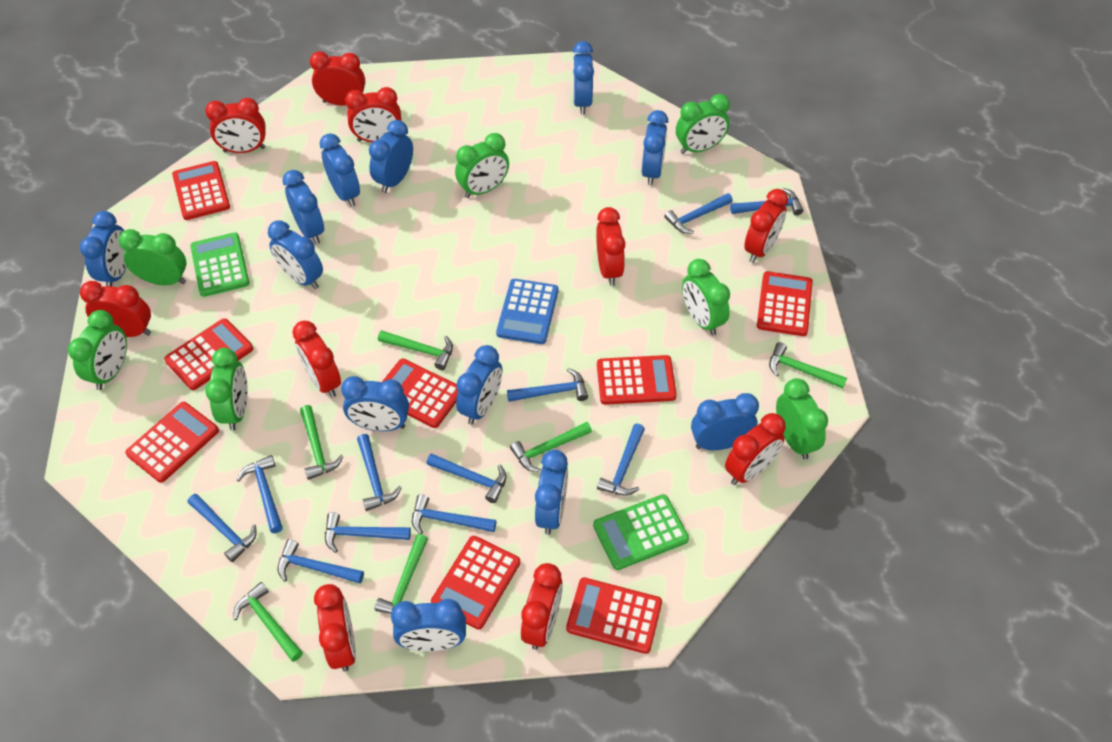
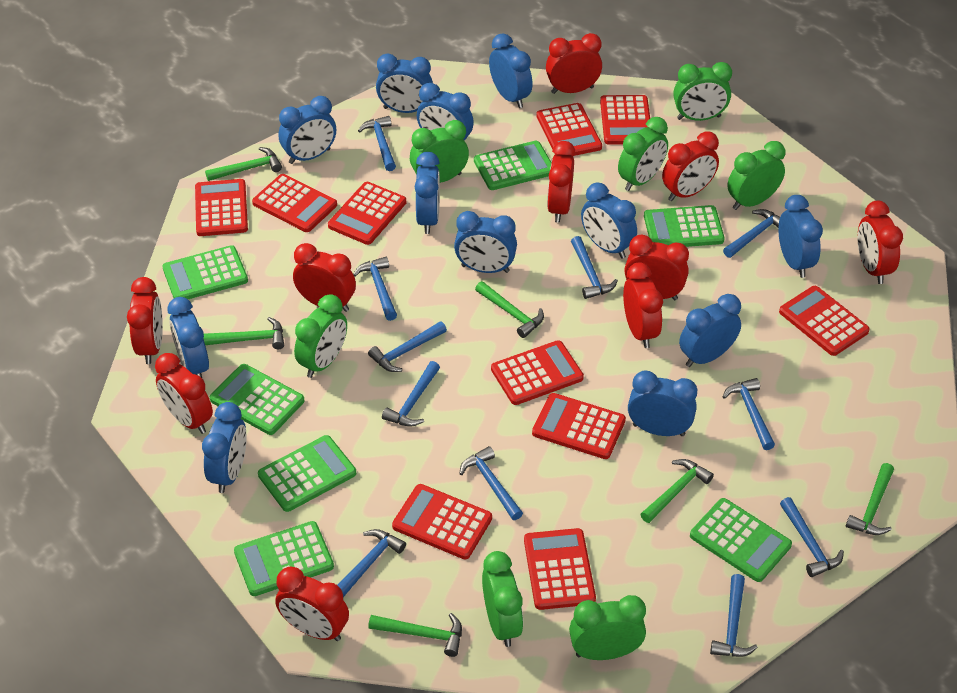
blue calculator: 1 -> 0
green calculator: 2 -> 7
red calculator: 8 -> 10

